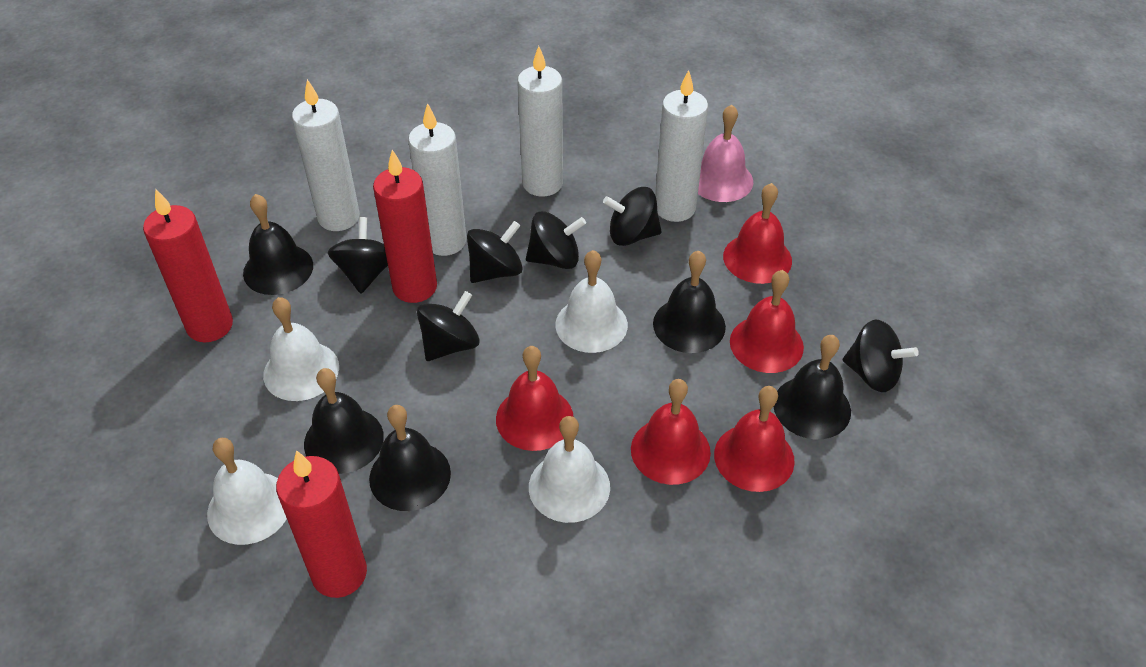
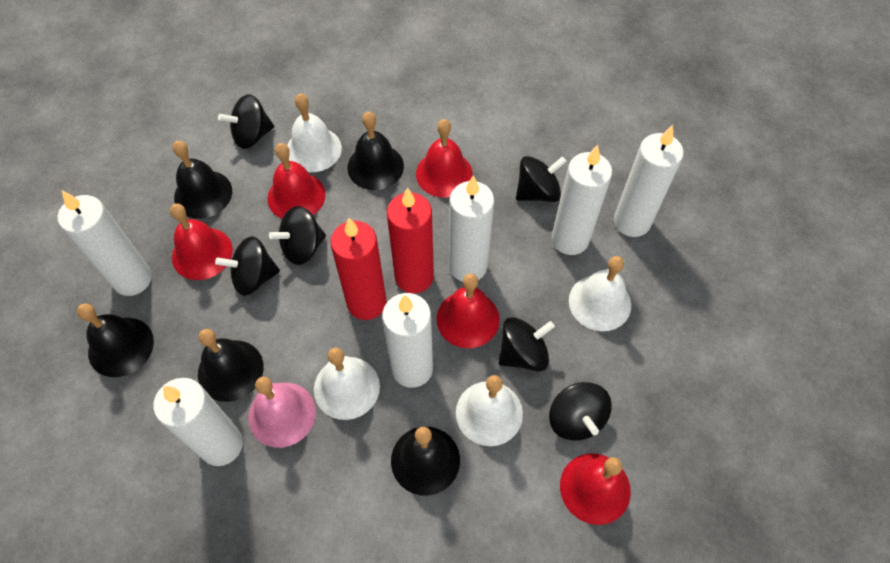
red candle: 3 -> 2
white candle: 4 -> 6

